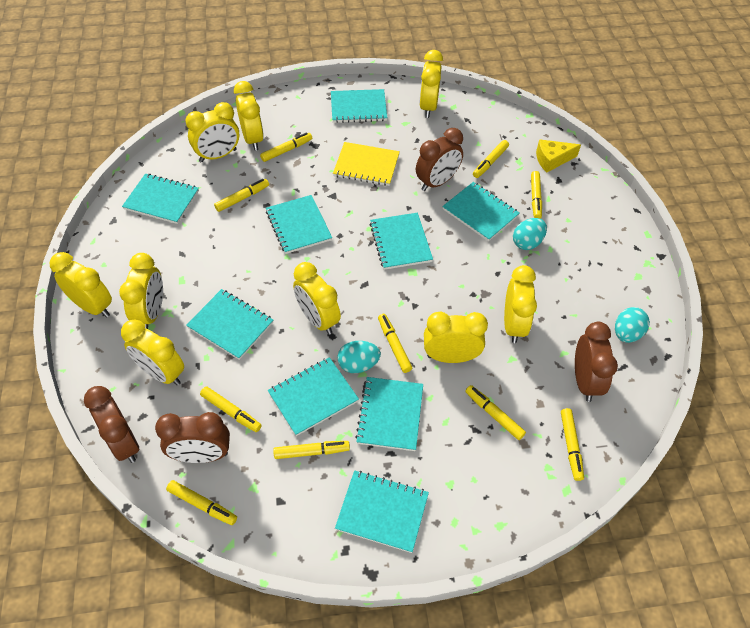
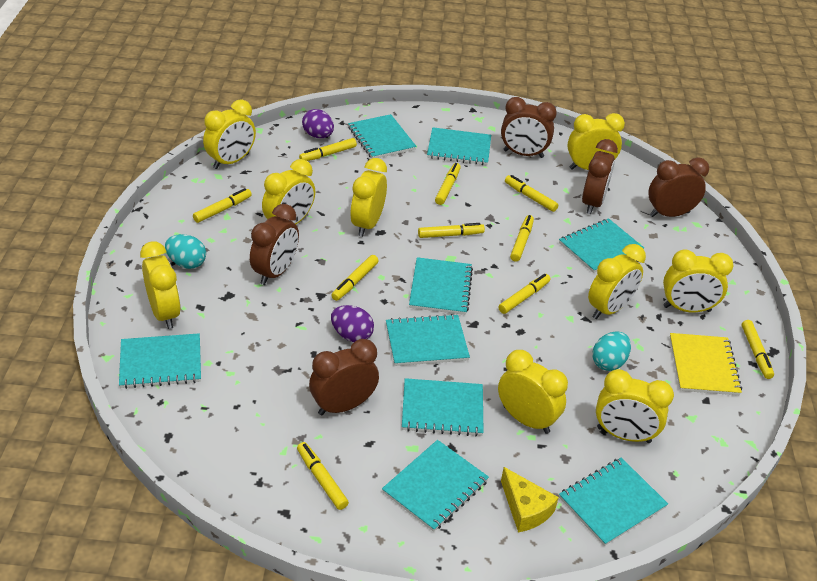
brown clock: 4 -> 5
purple egg: 0 -> 2
turquoise egg: 3 -> 2

